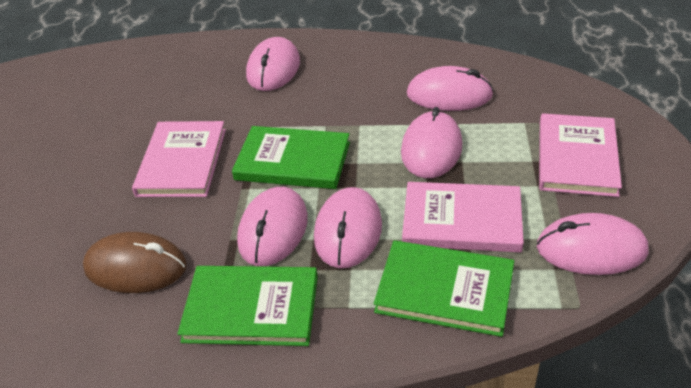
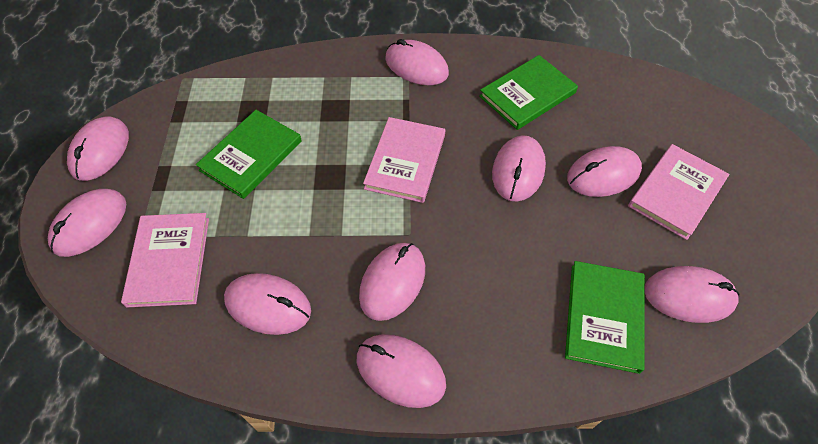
brown mouse: 1 -> 0
pink mouse: 6 -> 9

